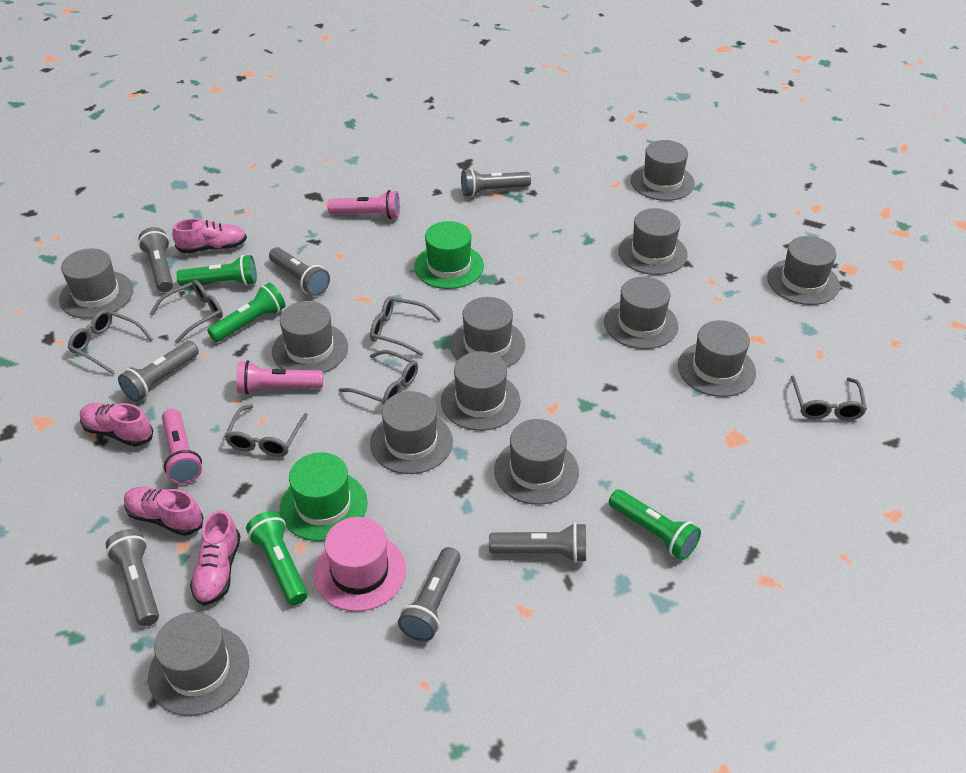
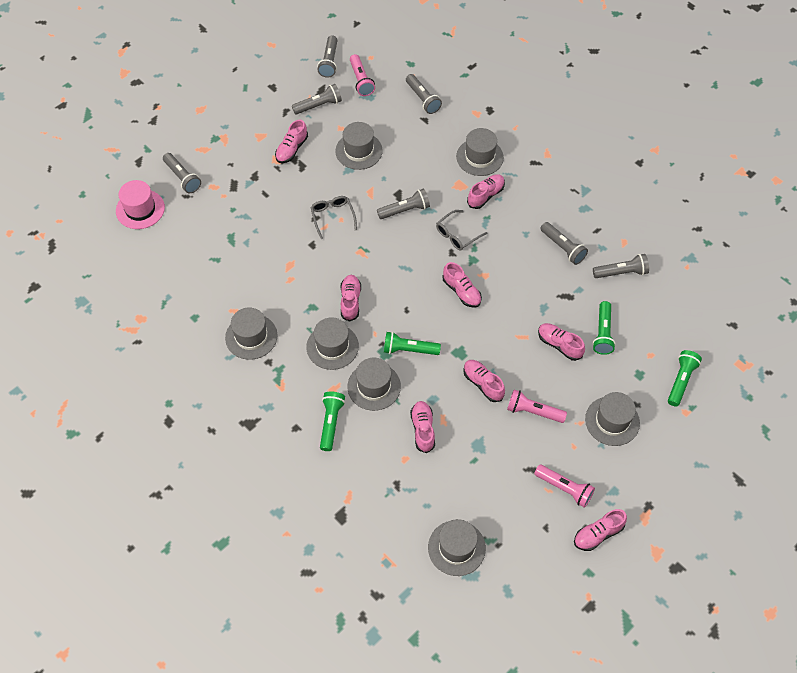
green hat: 2 -> 0
grey glasses: 6 -> 2
grey hat: 12 -> 7
pink shoe: 4 -> 8

